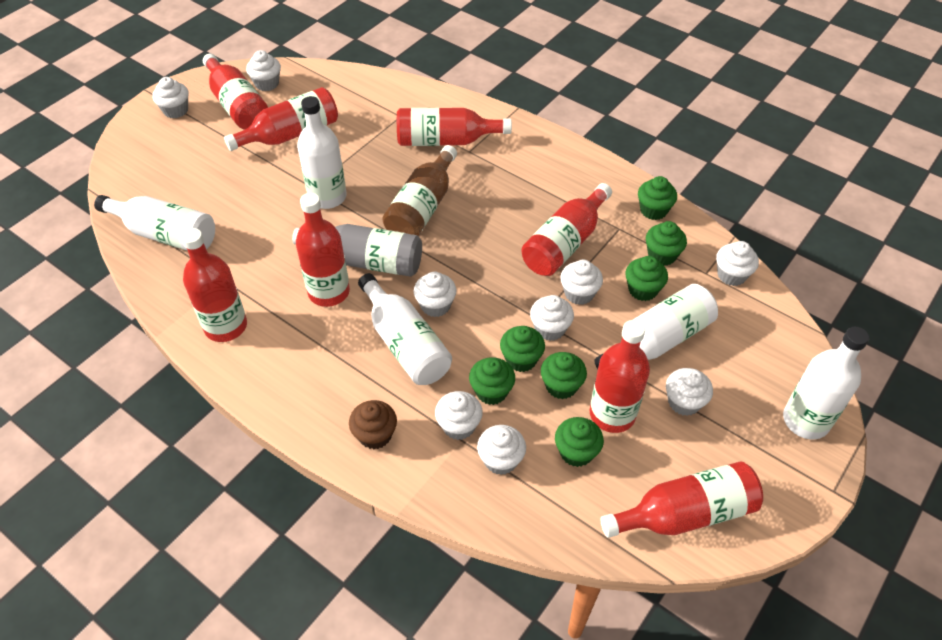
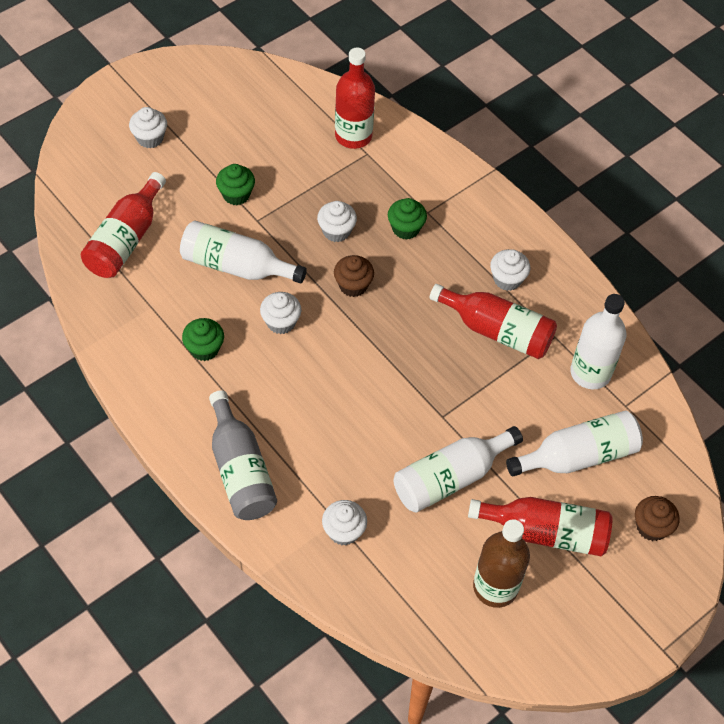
brown cupcake: 1 -> 2
green cupcake: 7 -> 3
red bottle: 8 -> 4
white bottle: 5 -> 4
white cupcake: 9 -> 5

